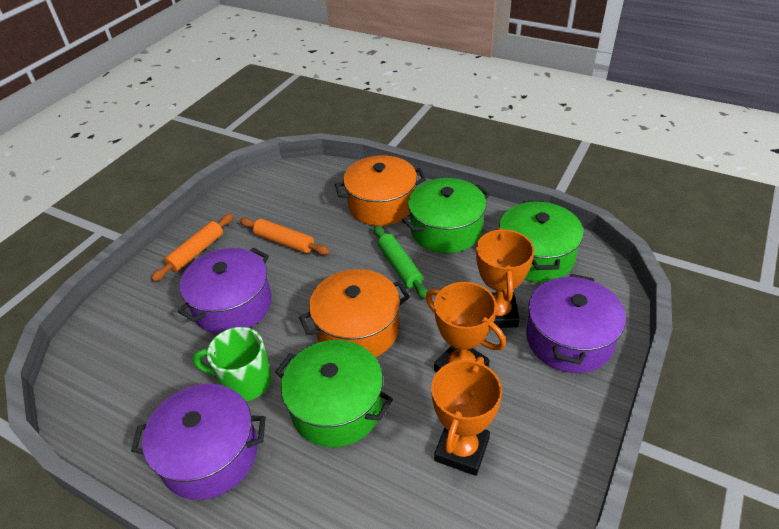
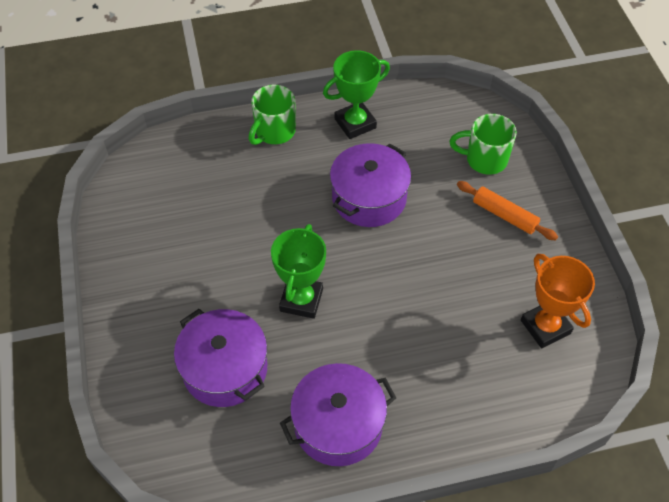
green mug: 1 -> 2
green pot: 3 -> 0
green rolling pin: 1 -> 0
green trophy: 0 -> 2
orange pot: 2 -> 0
orange rolling pin: 2 -> 1
orange trophy: 3 -> 1

